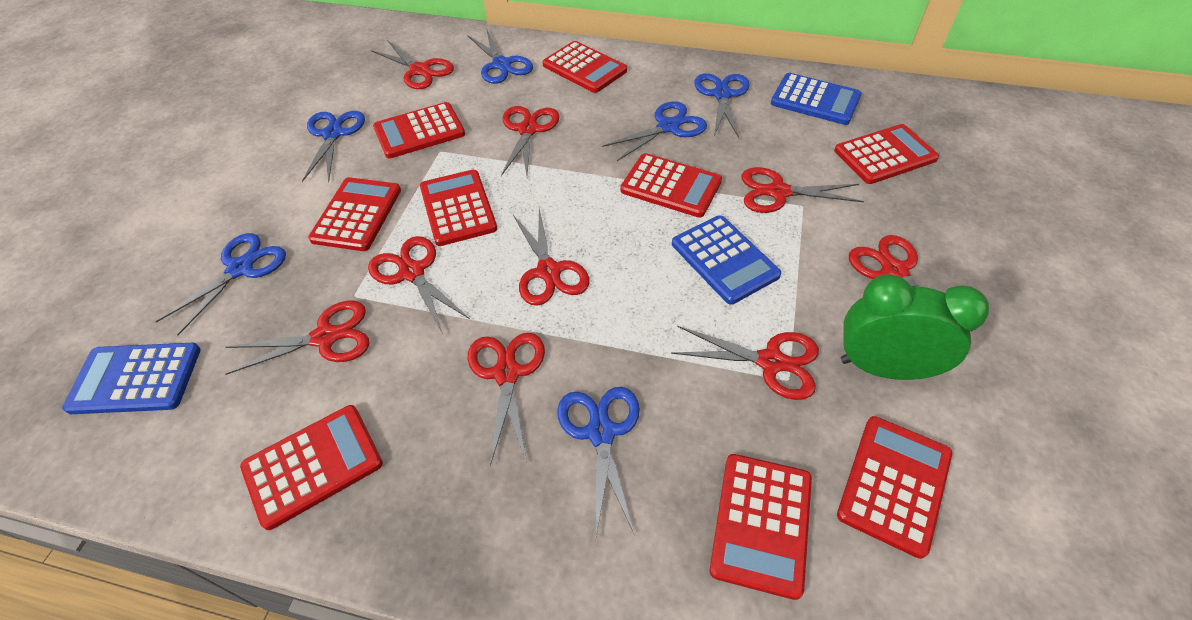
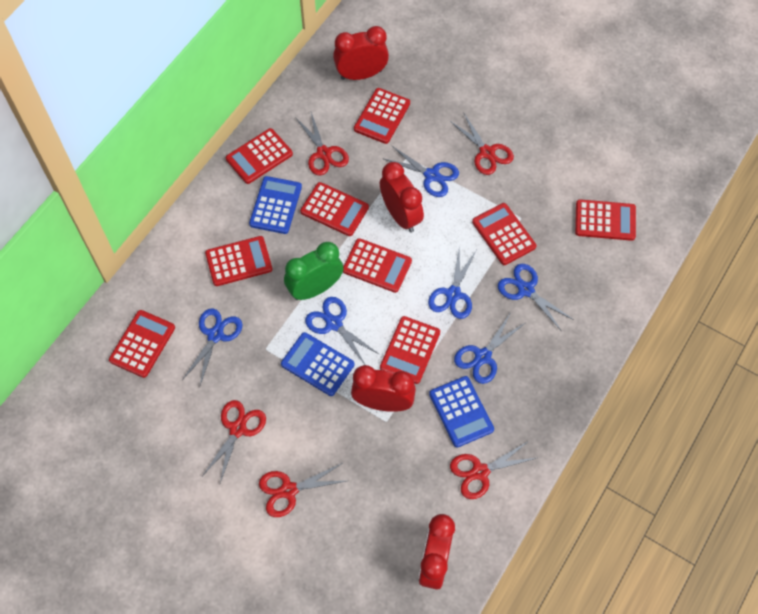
red clock: 0 -> 4
red scissors: 9 -> 5

